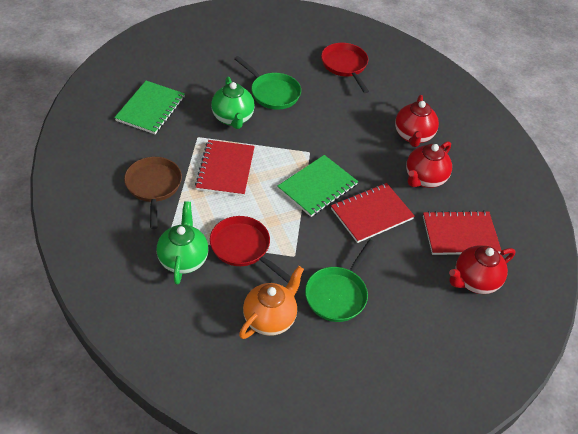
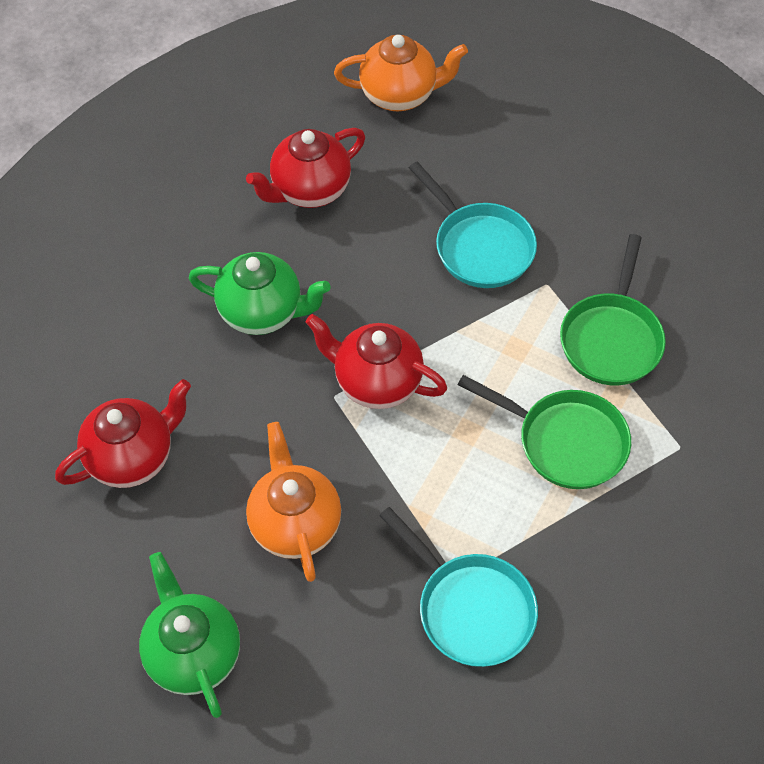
brown pan: 1 -> 0
green notebook: 2 -> 0
orange teapot: 1 -> 2
red notebook: 3 -> 0
red pan: 2 -> 0
turquoise pan: 0 -> 2

